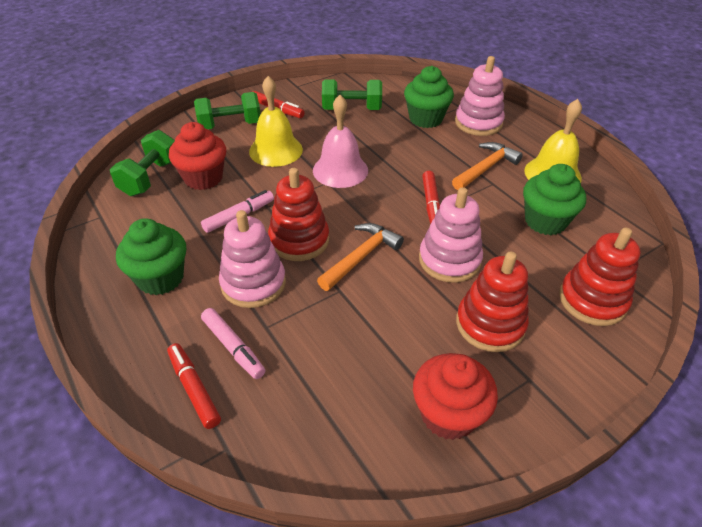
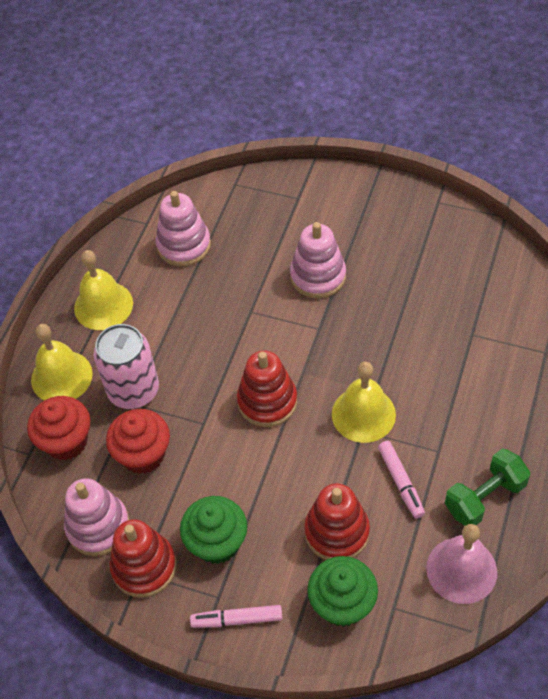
green cupcake: 3 -> 2
green dumbbell: 3 -> 1
orange hammer: 2 -> 0
pink can: 0 -> 1
red marker: 3 -> 0
yellow bell: 2 -> 3

